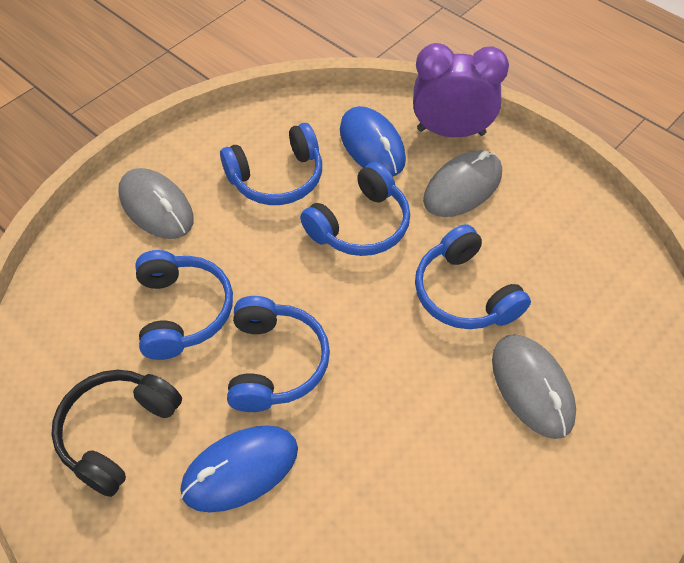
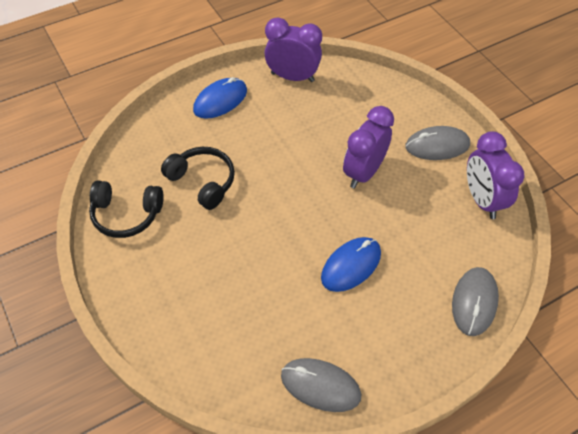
black headphones: 1 -> 2
blue headphones: 5 -> 0
purple clock: 1 -> 3

